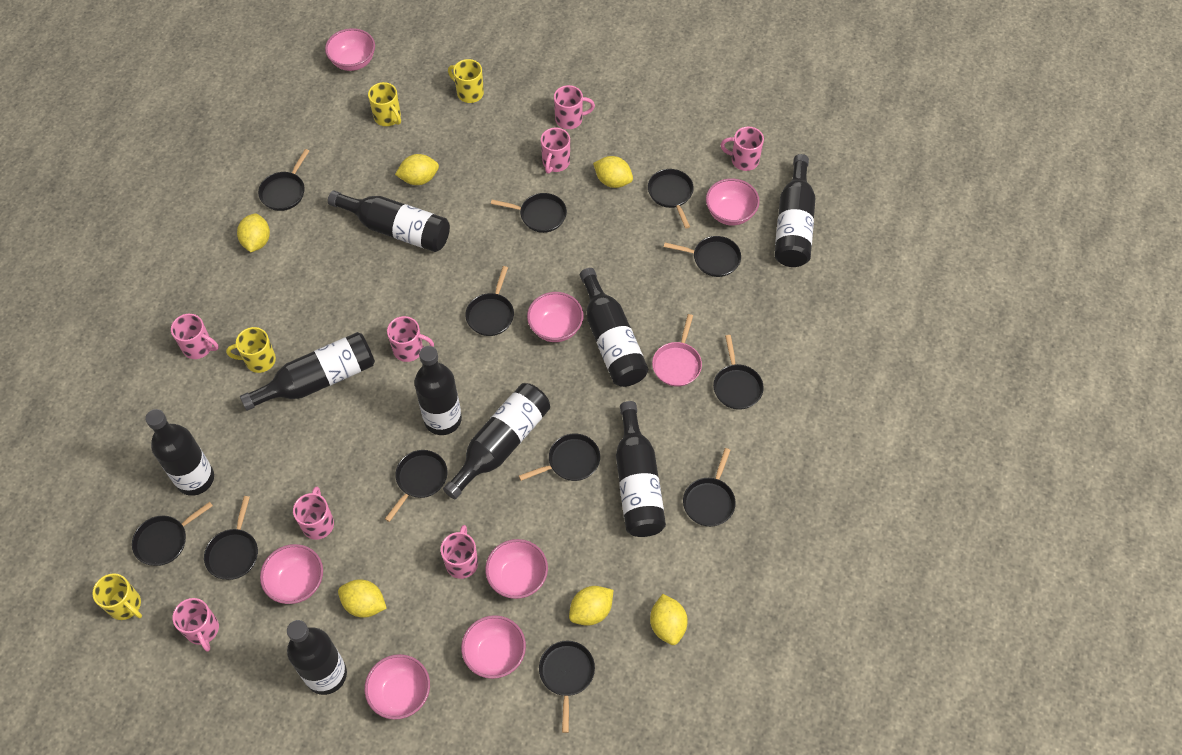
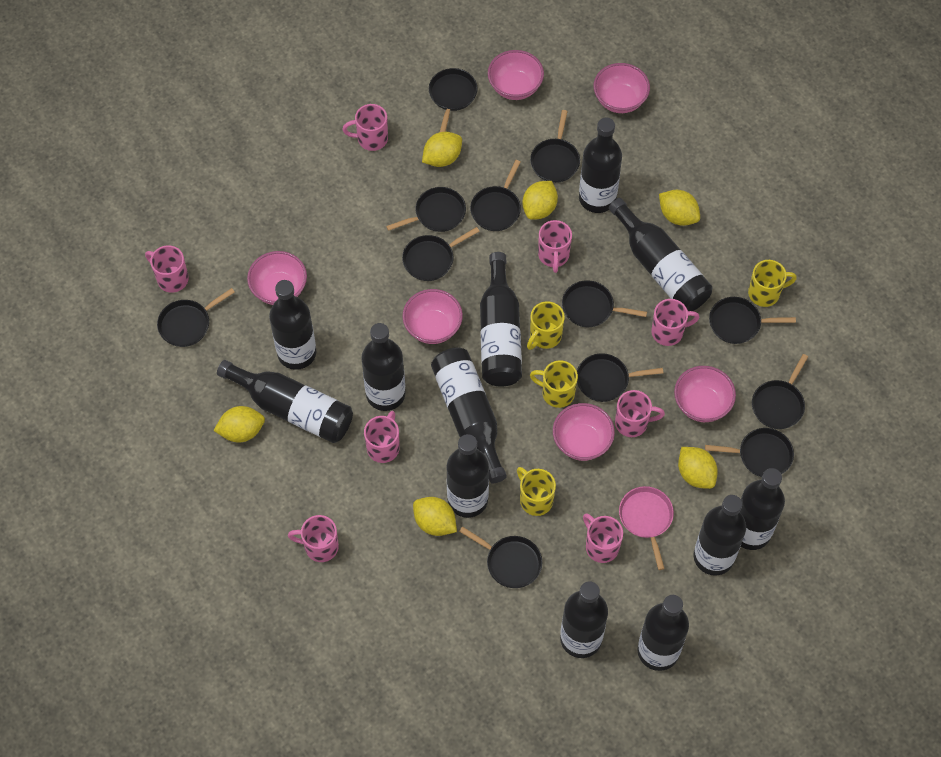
black bottle: 9 -> 12
pink bowl: 7 -> 6

